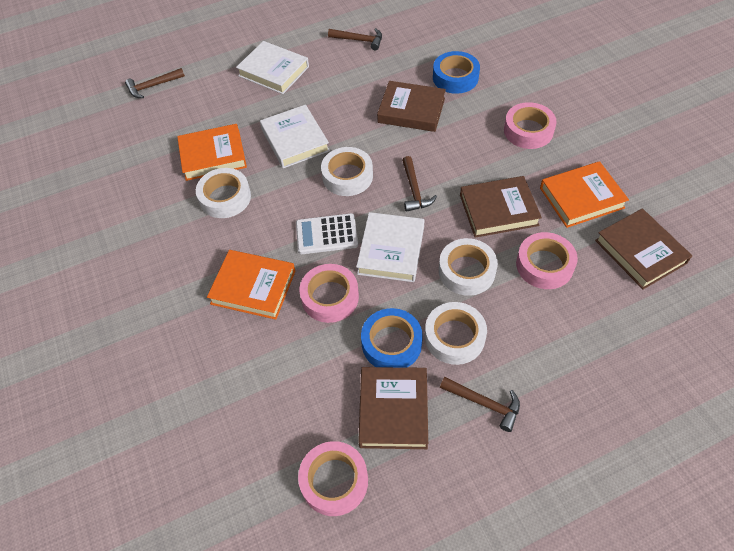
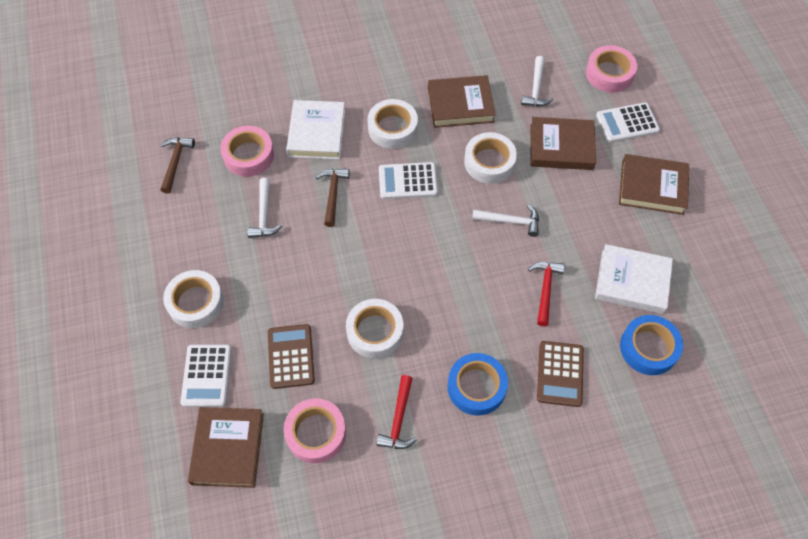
brown calculator: 0 -> 2
brown hammer: 4 -> 2
orange book: 3 -> 0
pink tape: 4 -> 3
red hammer: 0 -> 2
white book: 3 -> 2
white calculator: 1 -> 3
white hammer: 0 -> 3

